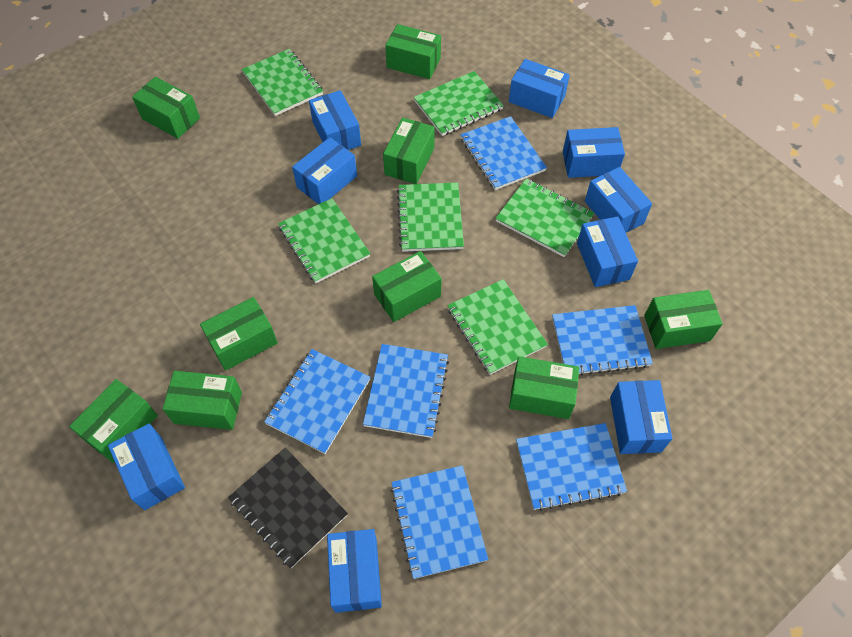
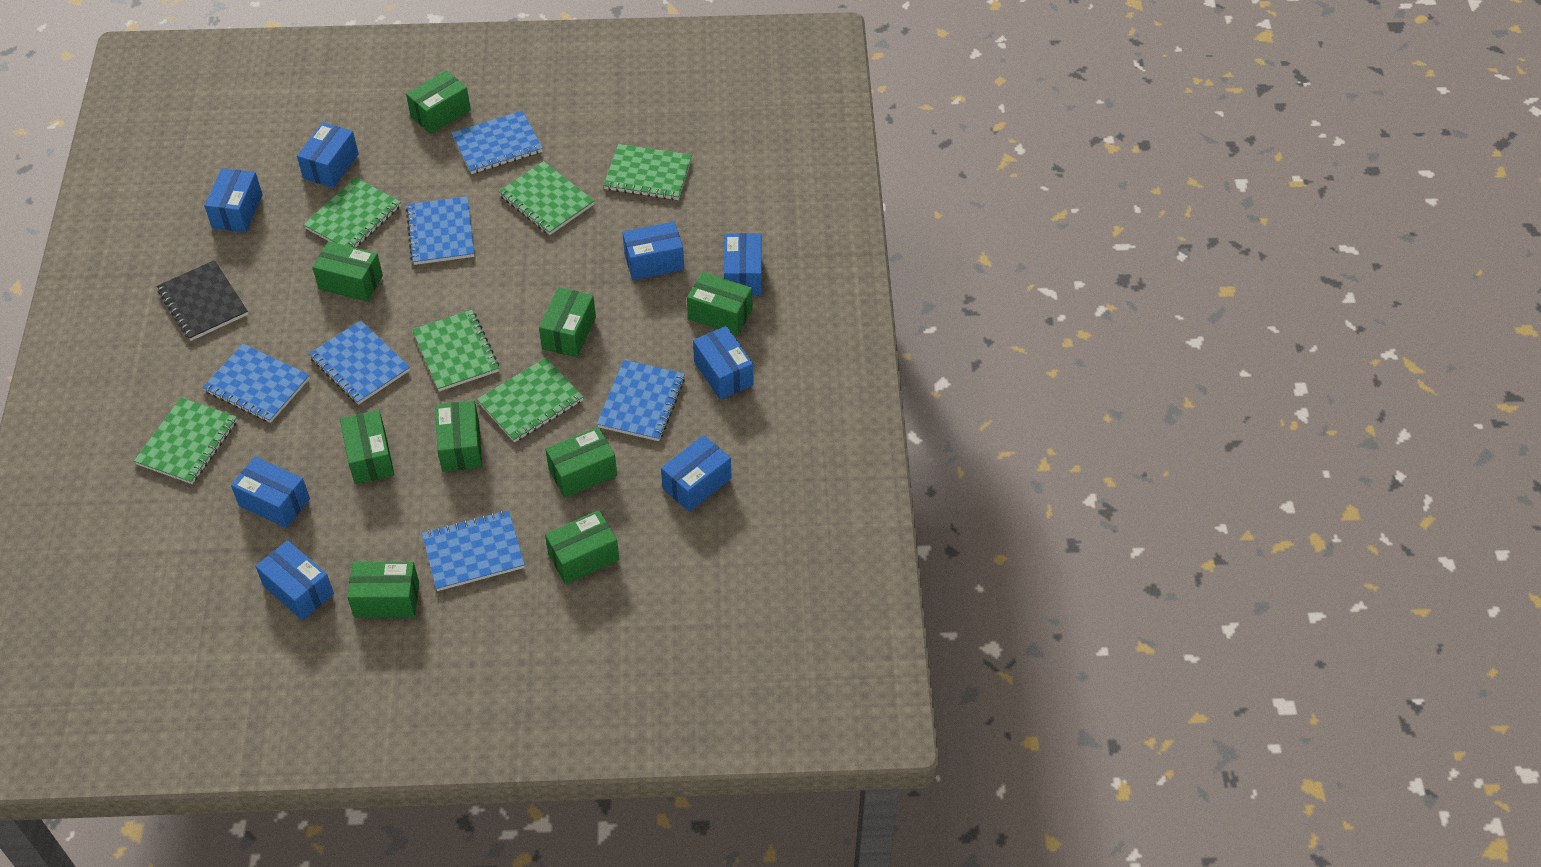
blue box: 9 -> 8

